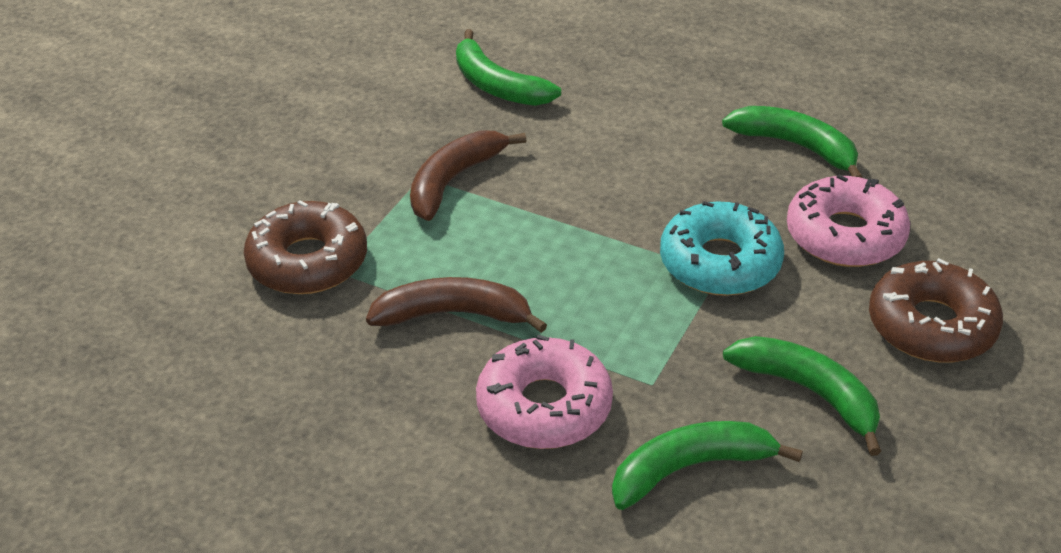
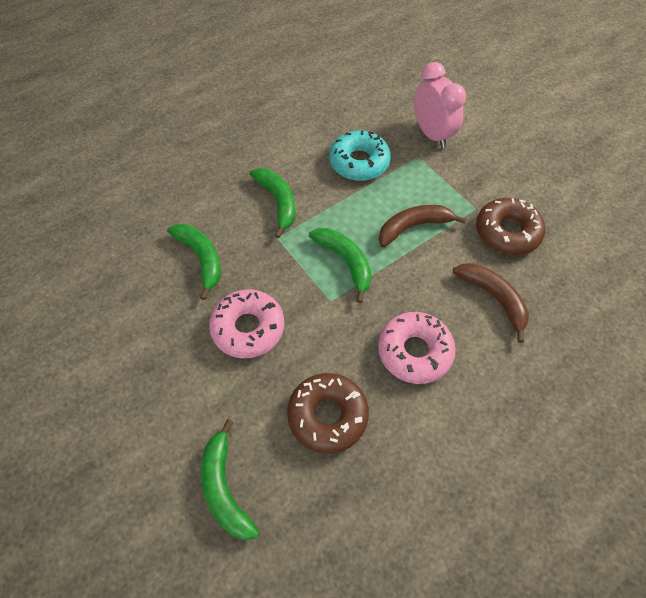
pink clock: 0 -> 1

